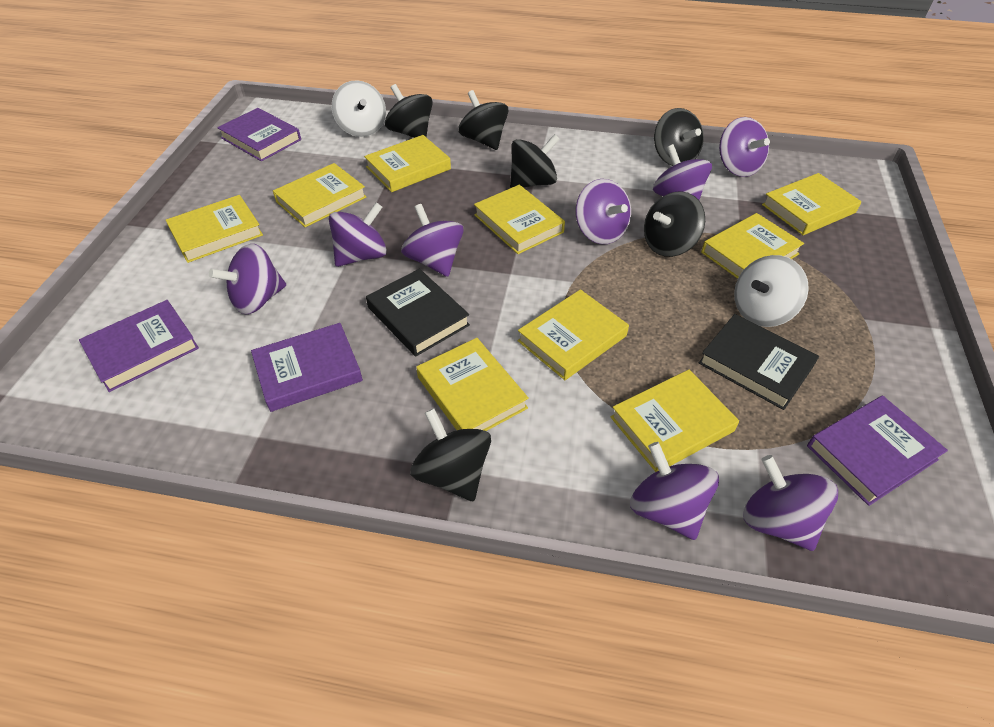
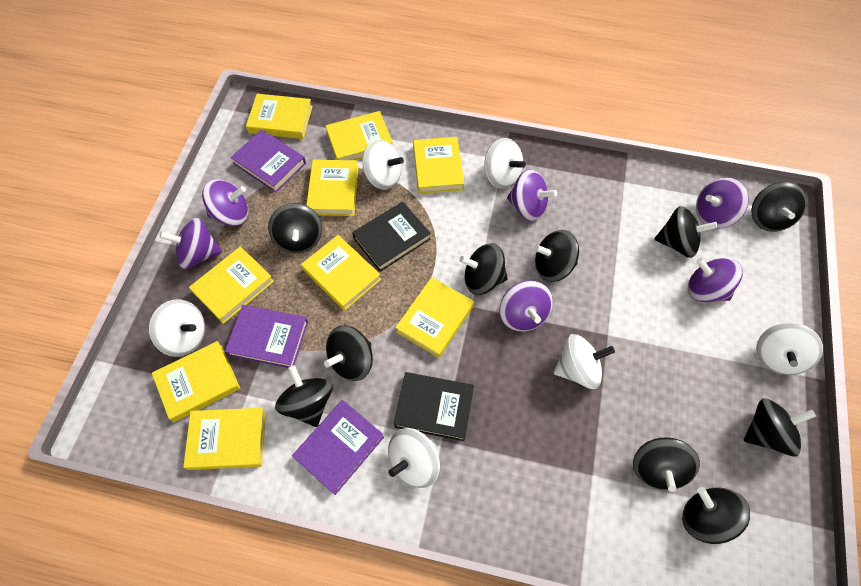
black spinning top: 6 -> 10
purple book: 4 -> 3
purple spinning top: 8 -> 6
white spinning top: 2 -> 6

